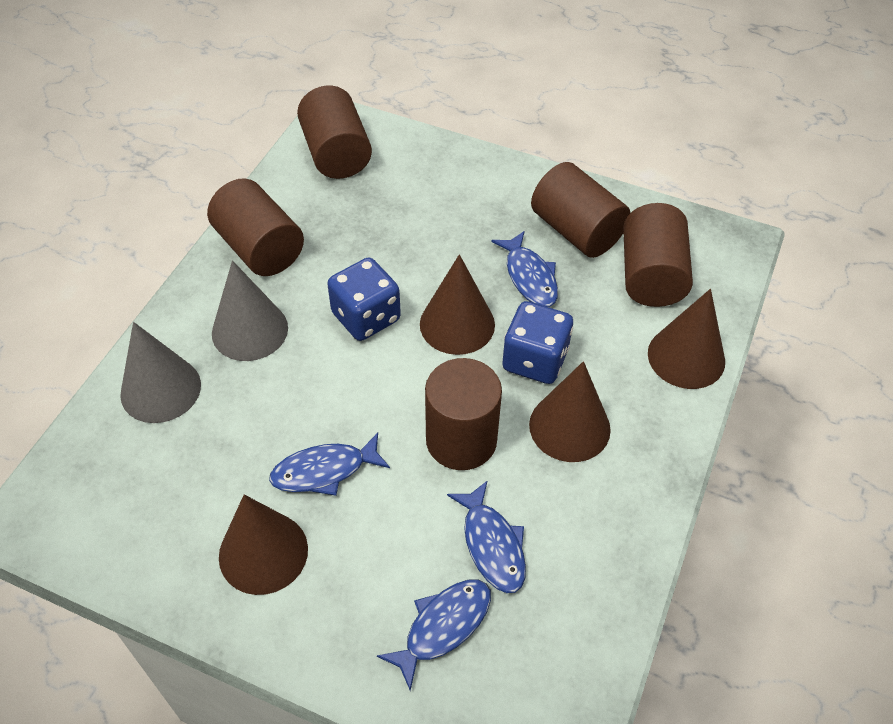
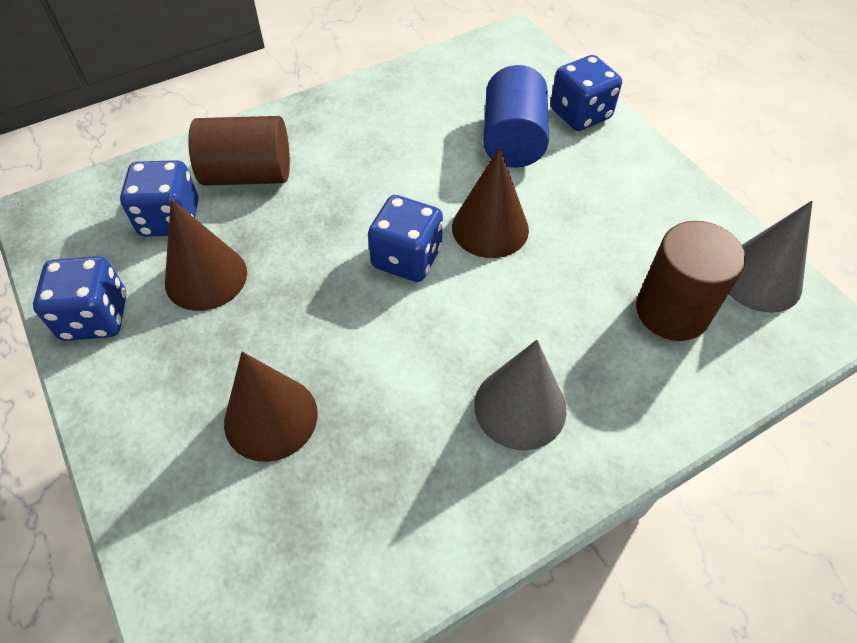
blue cylinder: 0 -> 1
blue dice: 2 -> 4
blue fish: 4 -> 0
brown cone: 4 -> 3
brown cylinder: 5 -> 2

